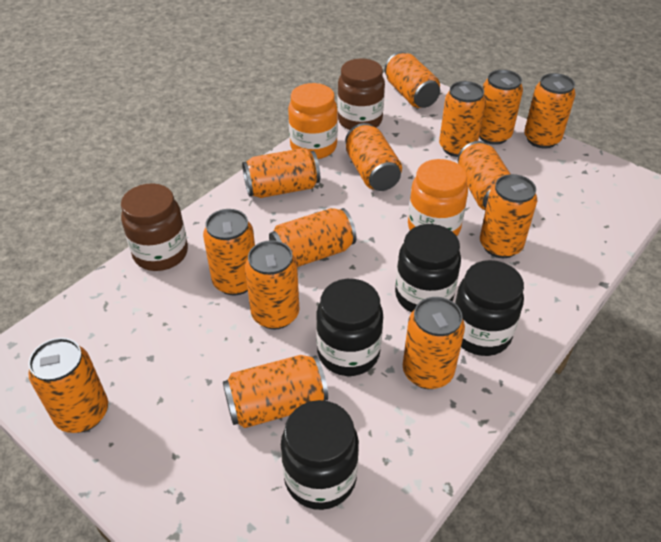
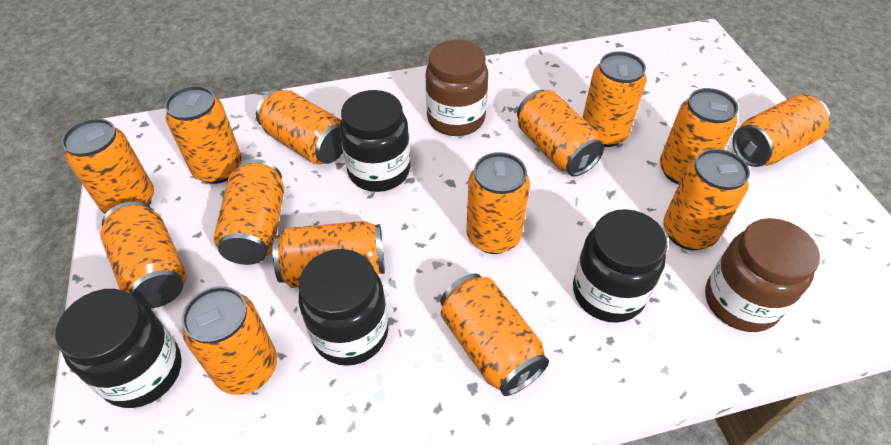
orange jar: 2 -> 0

